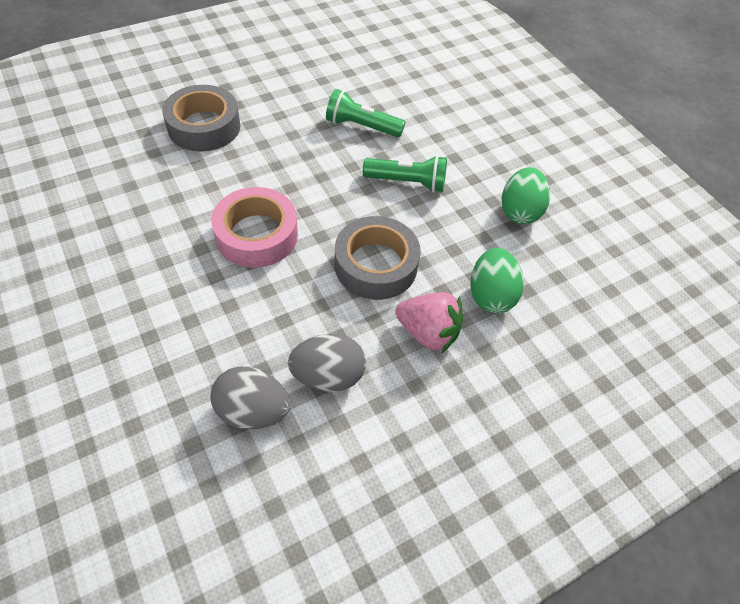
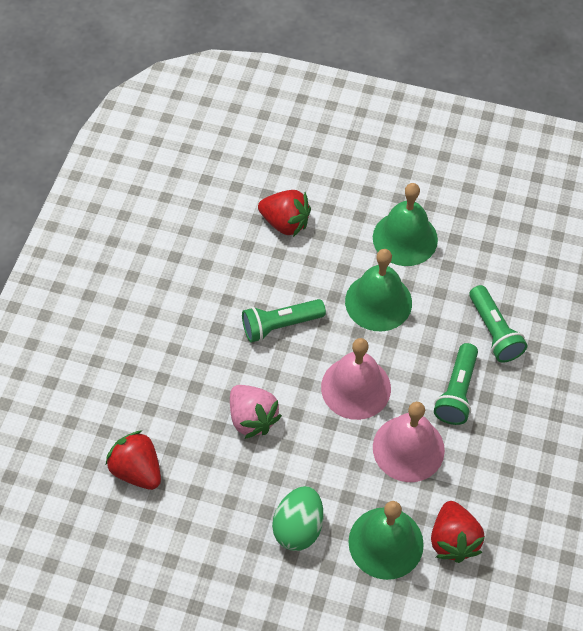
green bell: 0 -> 3
green egg: 2 -> 1
green flashlight: 2 -> 3
grey egg: 2 -> 0
grey tape: 2 -> 0
pink bell: 0 -> 2
pink tape: 1 -> 0
red strawberry: 0 -> 3

